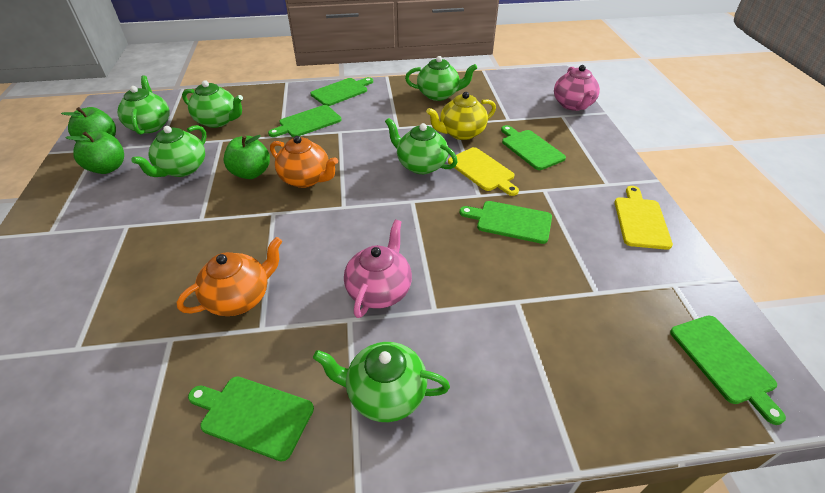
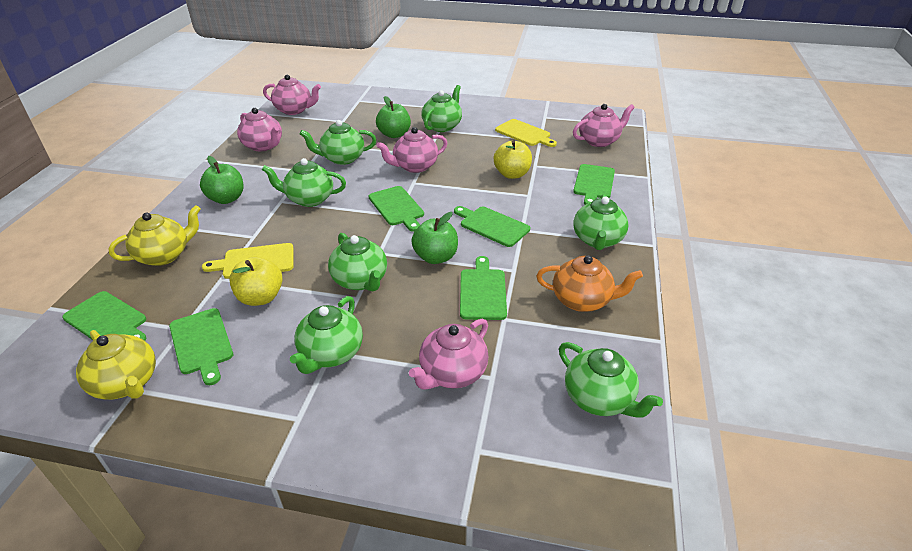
green teapot: 6 -> 7
orange teapot: 2 -> 1
pink teapot: 2 -> 5
yellow apple: 0 -> 2
yellow teapot: 1 -> 2

